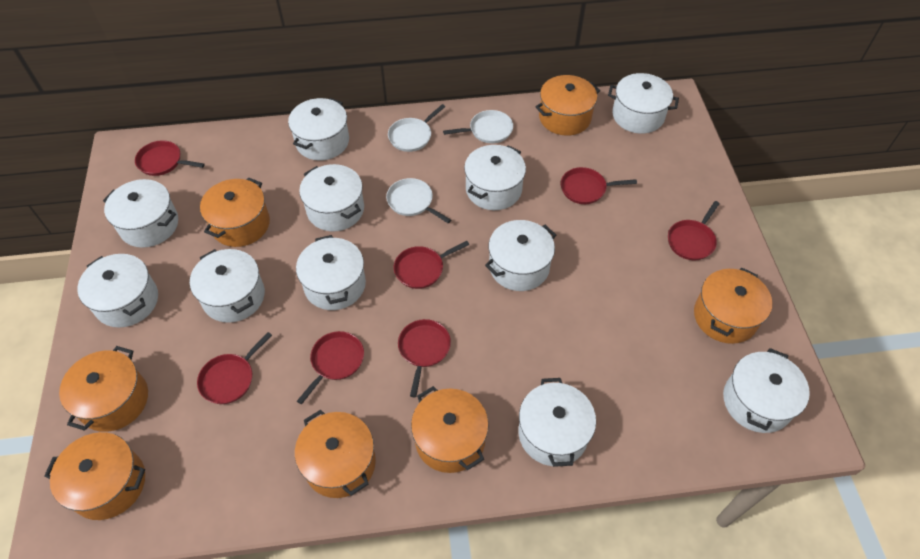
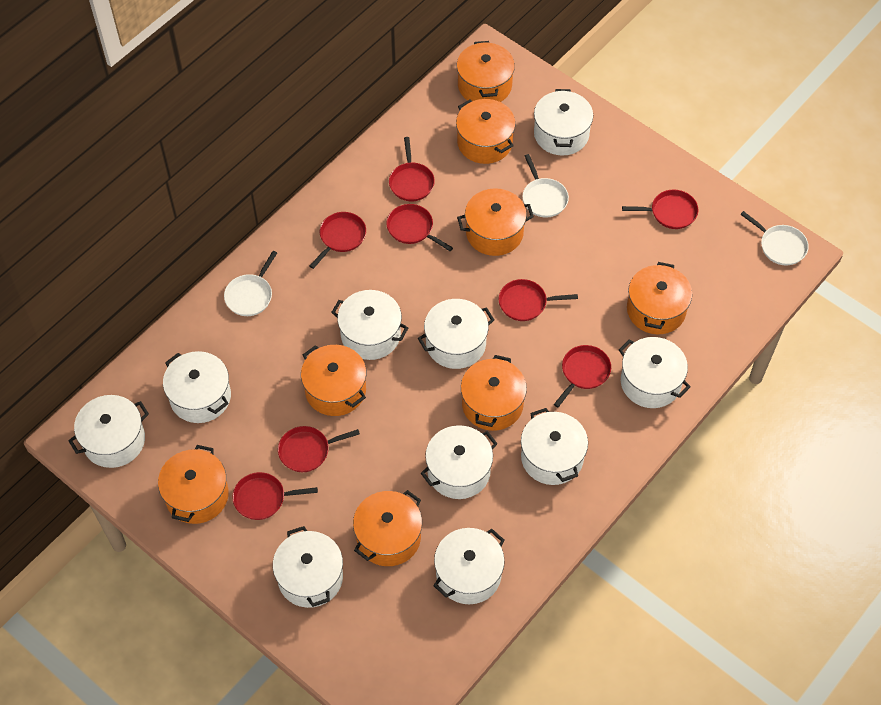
orange pot: 7 -> 8
red pan: 7 -> 8
white pot: 11 -> 10

